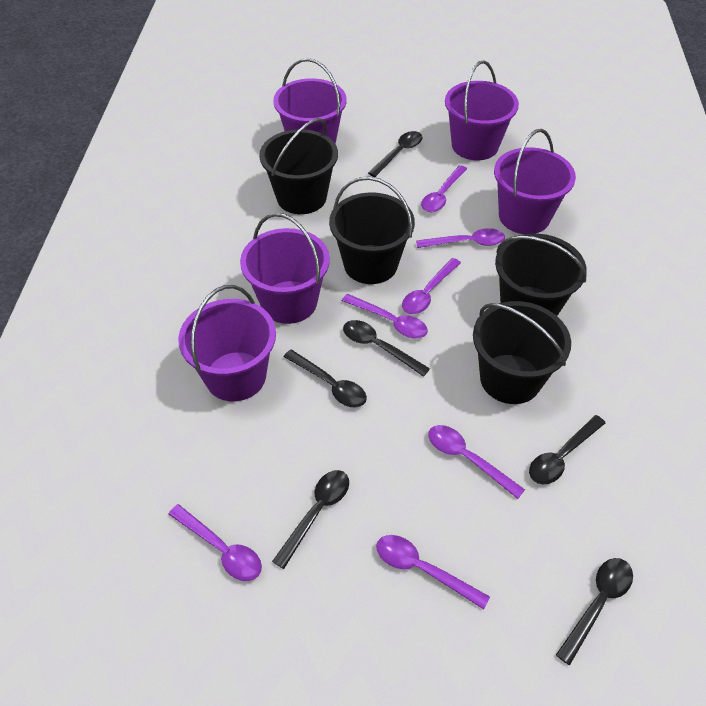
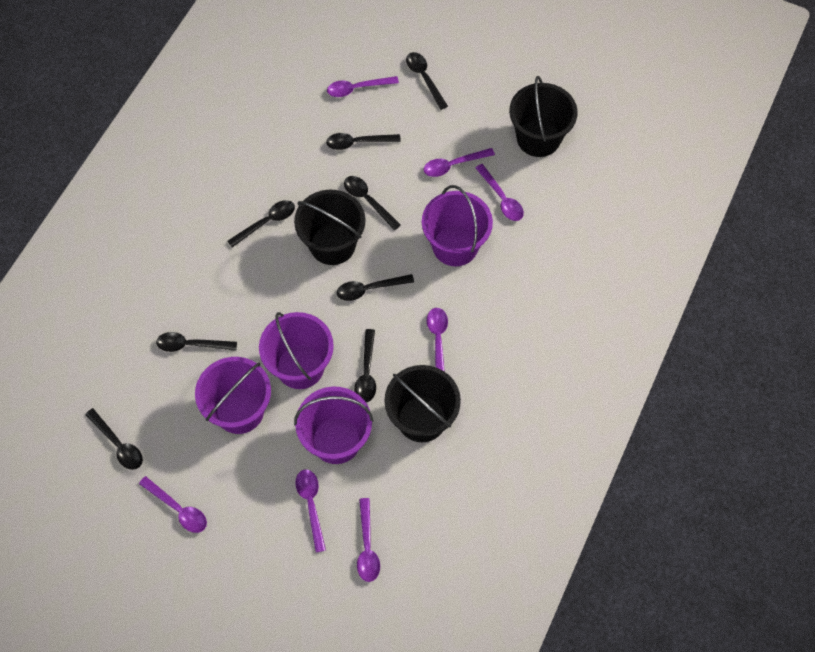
black bucket: 4 -> 3
black spoon: 6 -> 8
purple bucket: 5 -> 4

